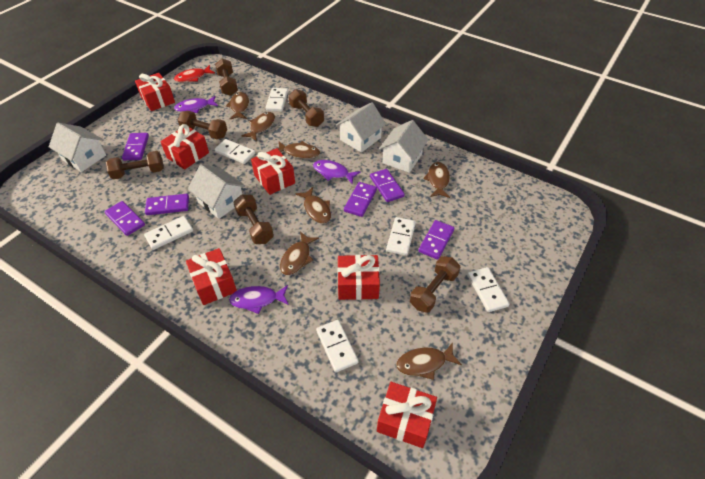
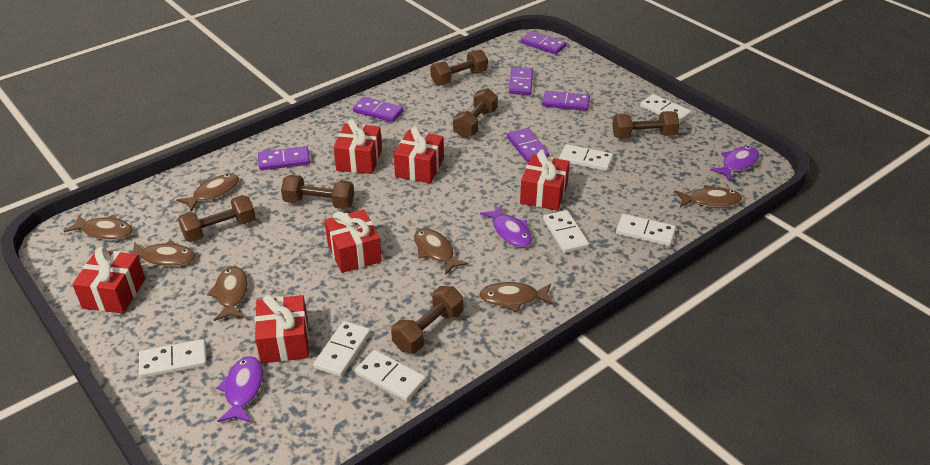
red fish: 1 -> 0
white domino: 6 -> 7
white house: 4 -> 0

